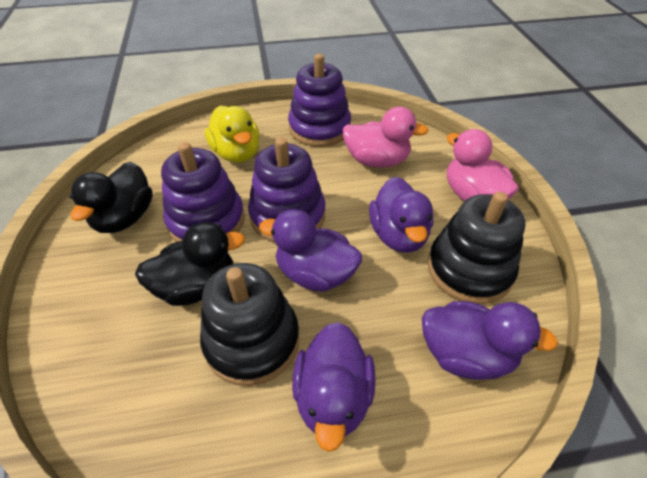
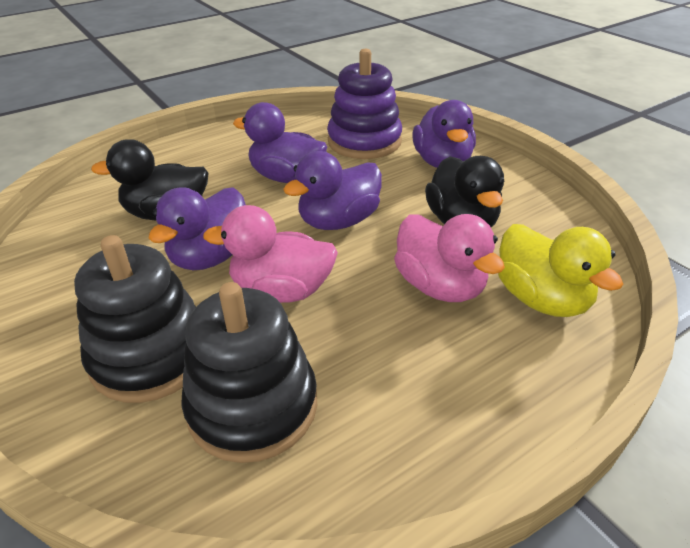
purple stacking toy: 3 -> 1

